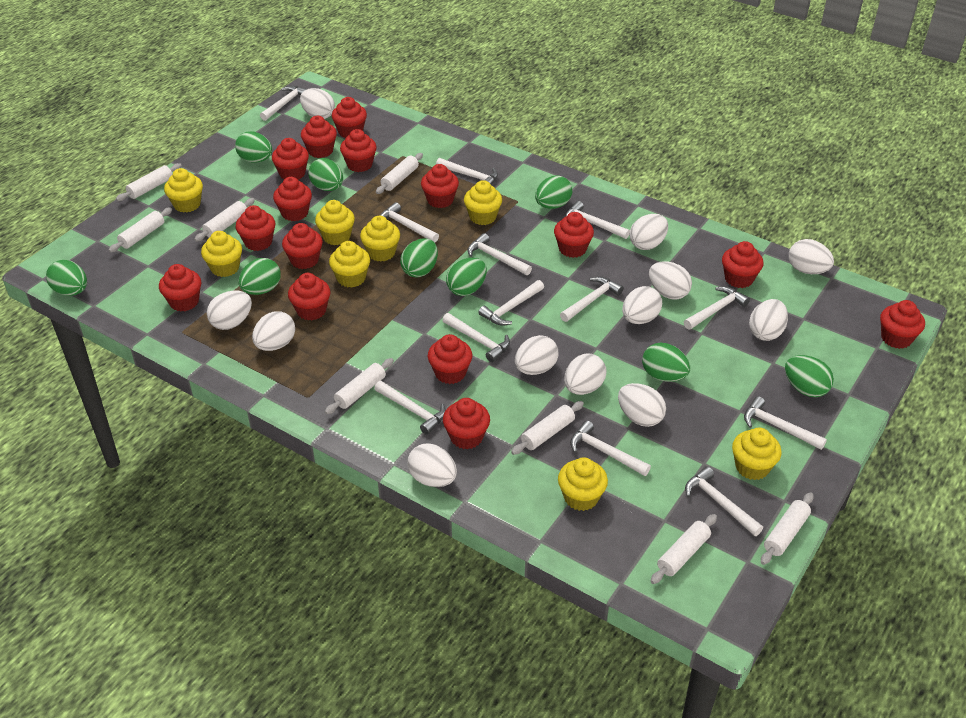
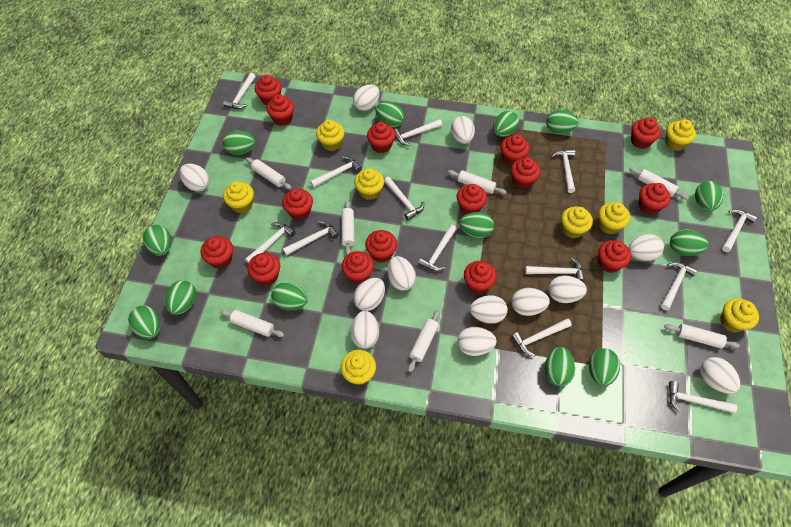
green egg: 9 -> 13
white rolling pin: 8 -> 7

